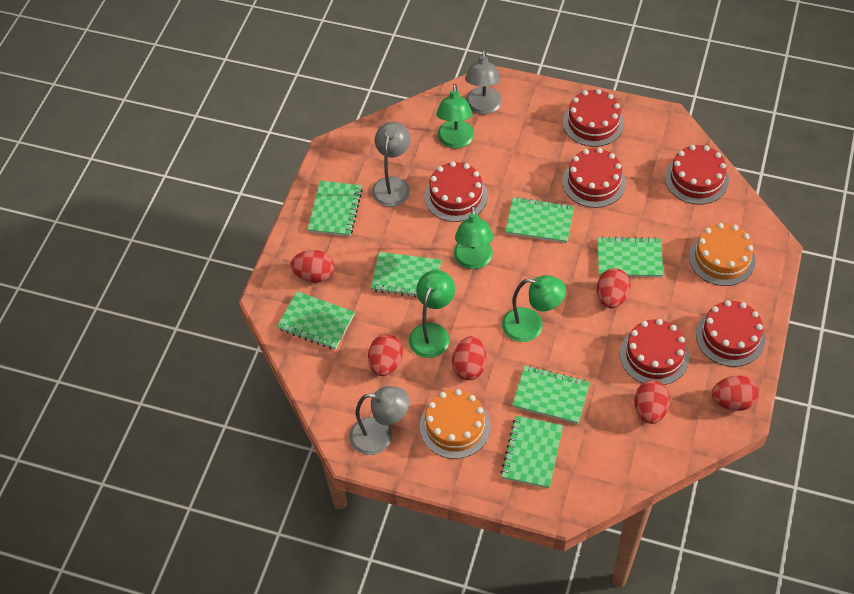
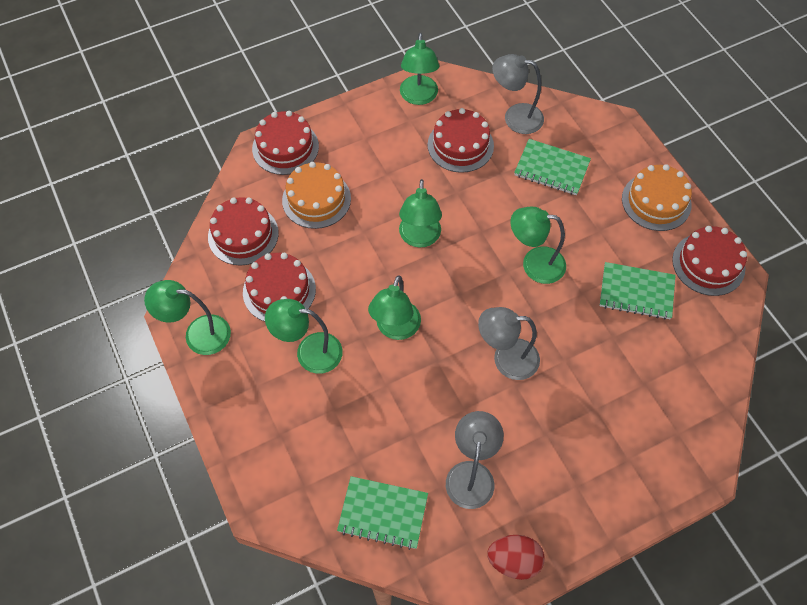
green lamp: 4 -> 6
green notebook: 7 -> 3
red cake: 6 -> 5
red egg: 6 -> 1

